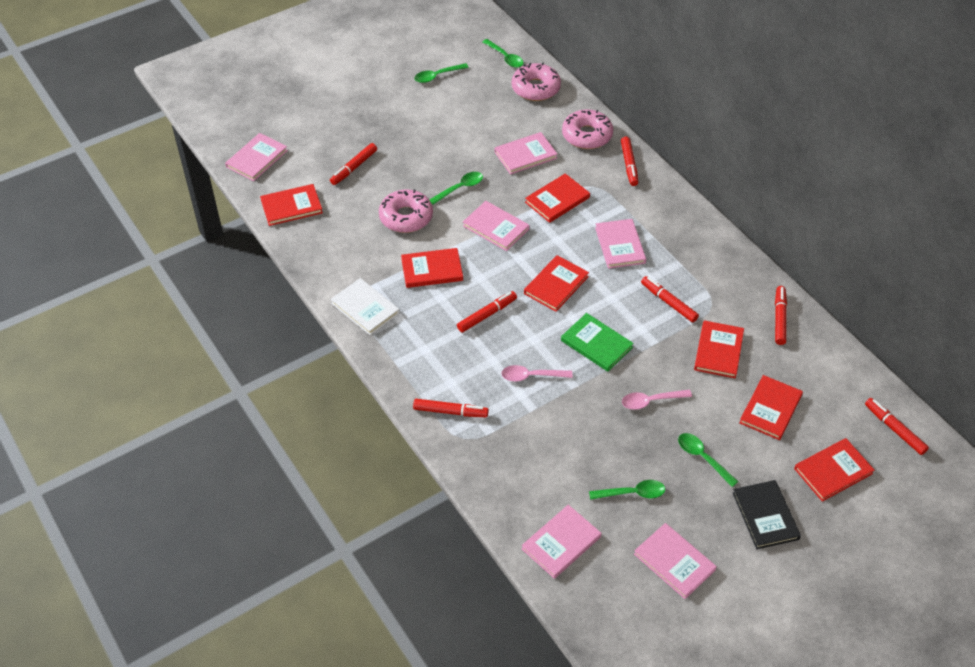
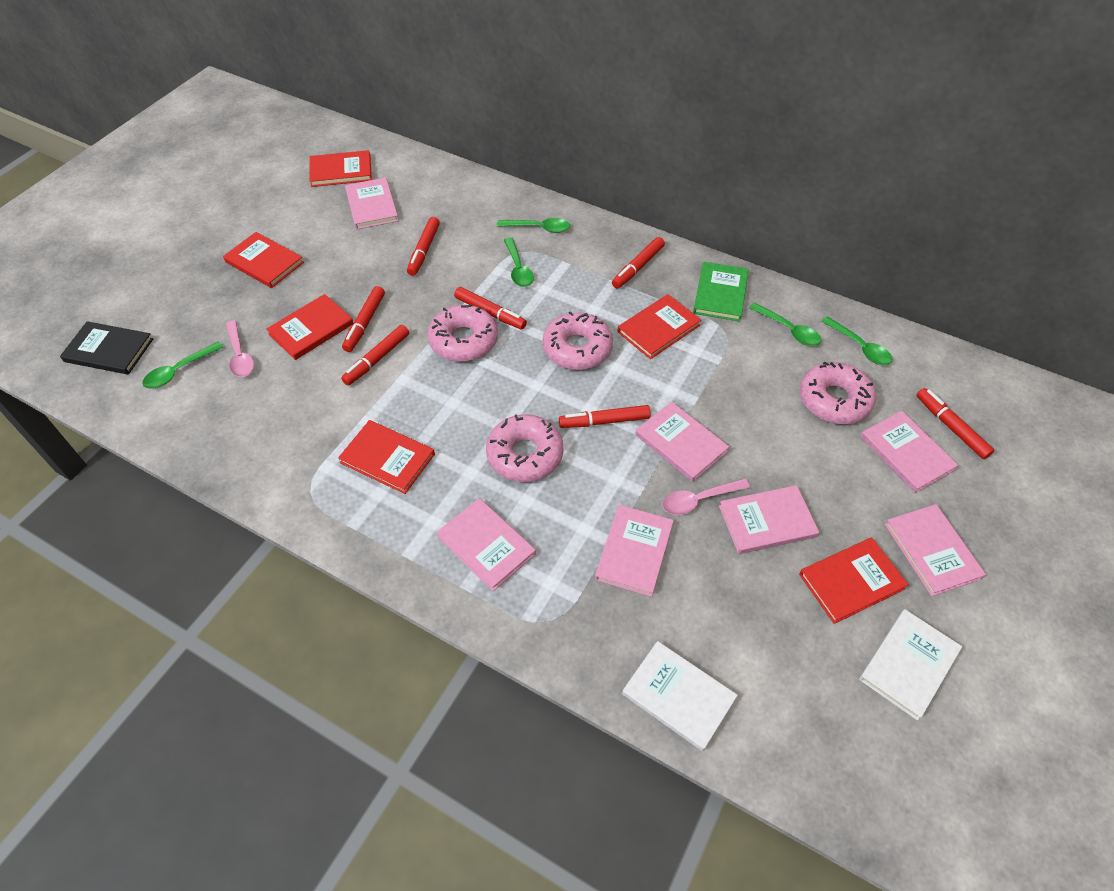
pink book: 6 -> 7
pink donut: 3 -> 4
red book: 7 -> 6
white book: 1 -> 2

